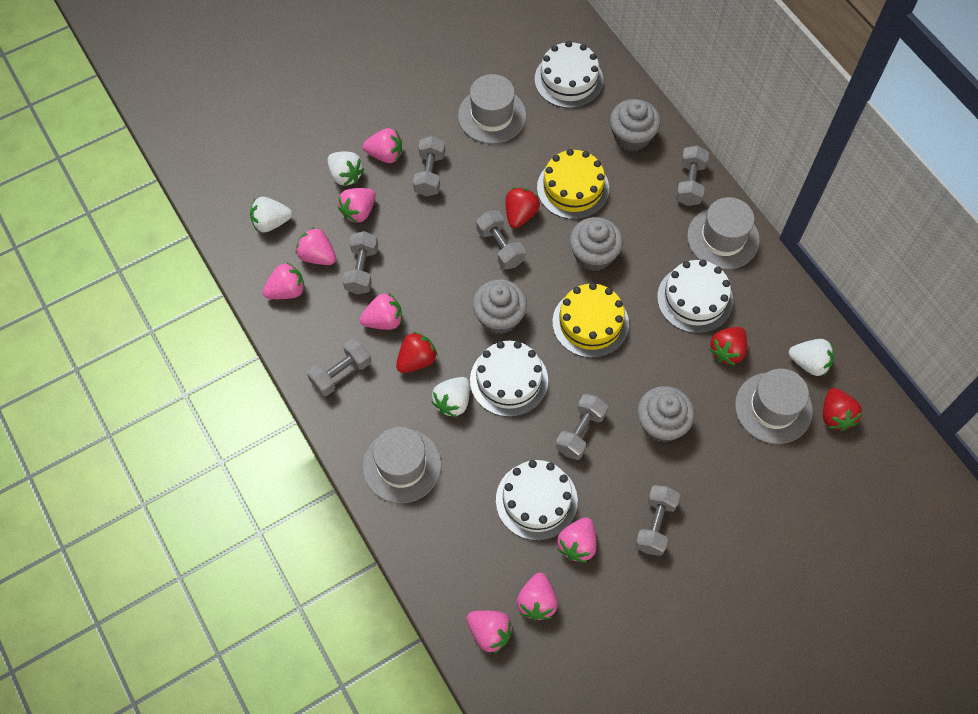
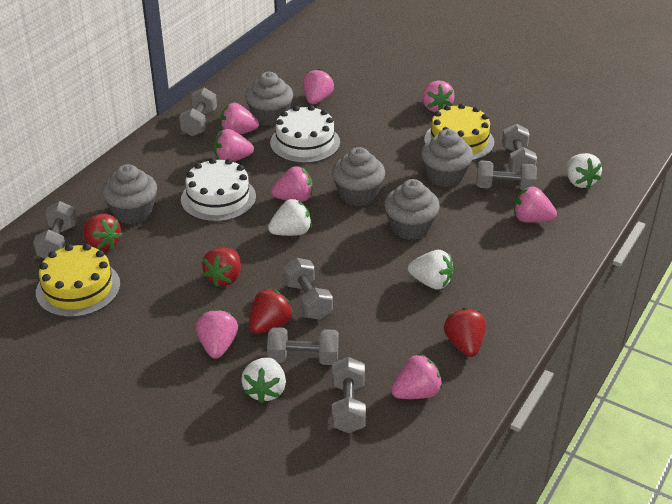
grey cupcake: 4 -> 5
grey hat: 4 -> 0
white cake: 4 -> 2

